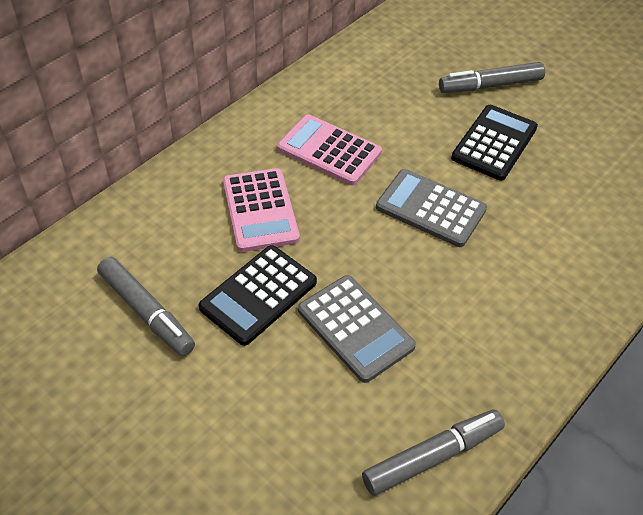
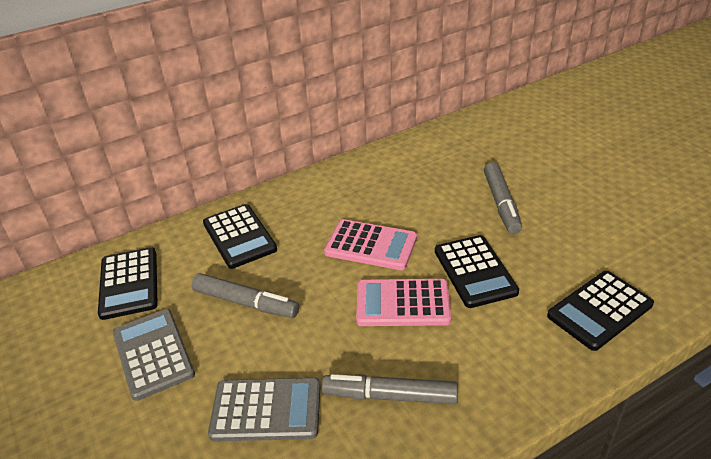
black calculator: 2 -> 4

